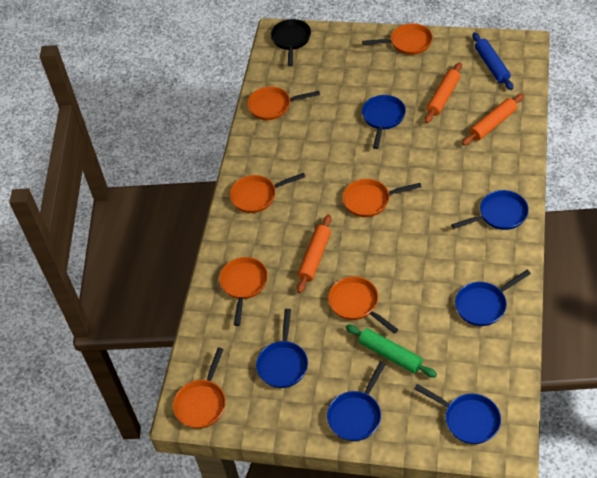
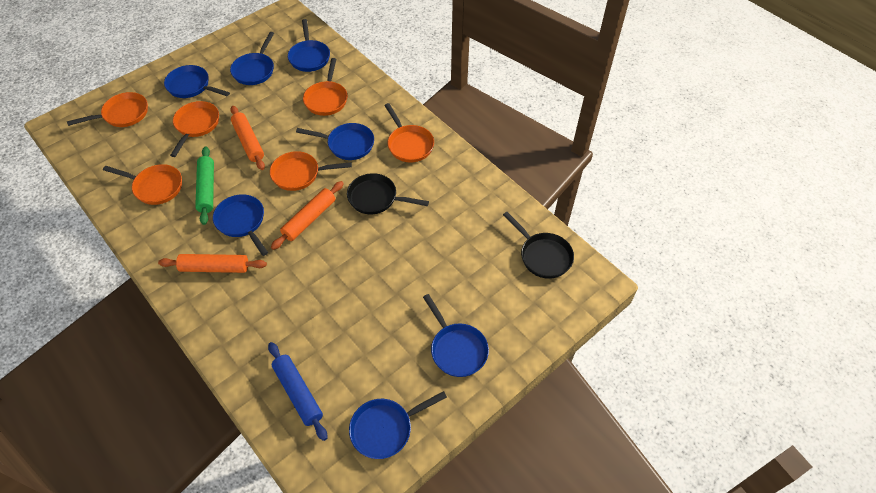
black pan: 1 -> 2
blue pan: 6 -> 7
orange pan: 7 -> 6

